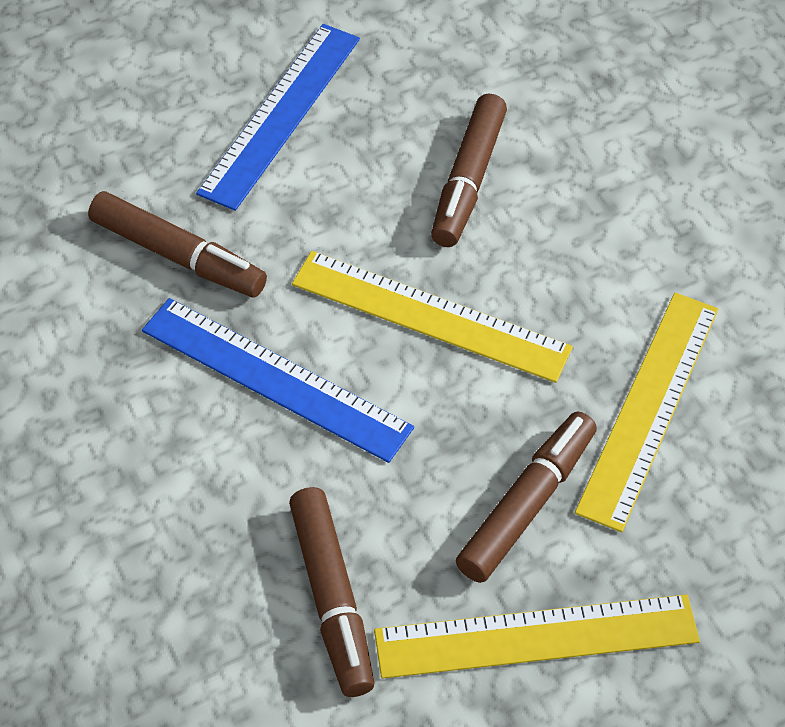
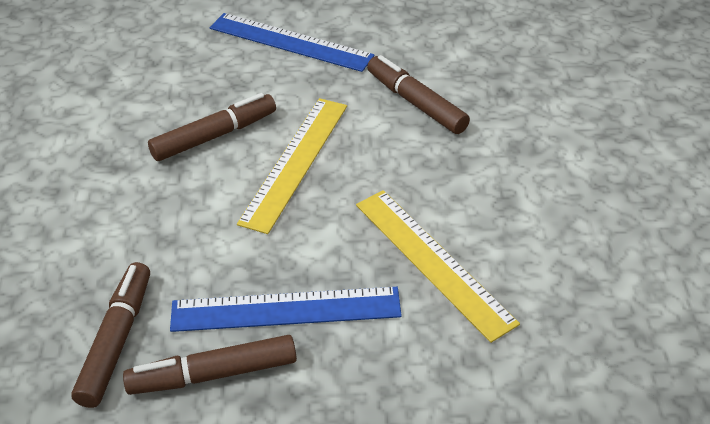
yellow ruler: 3 -> 2

